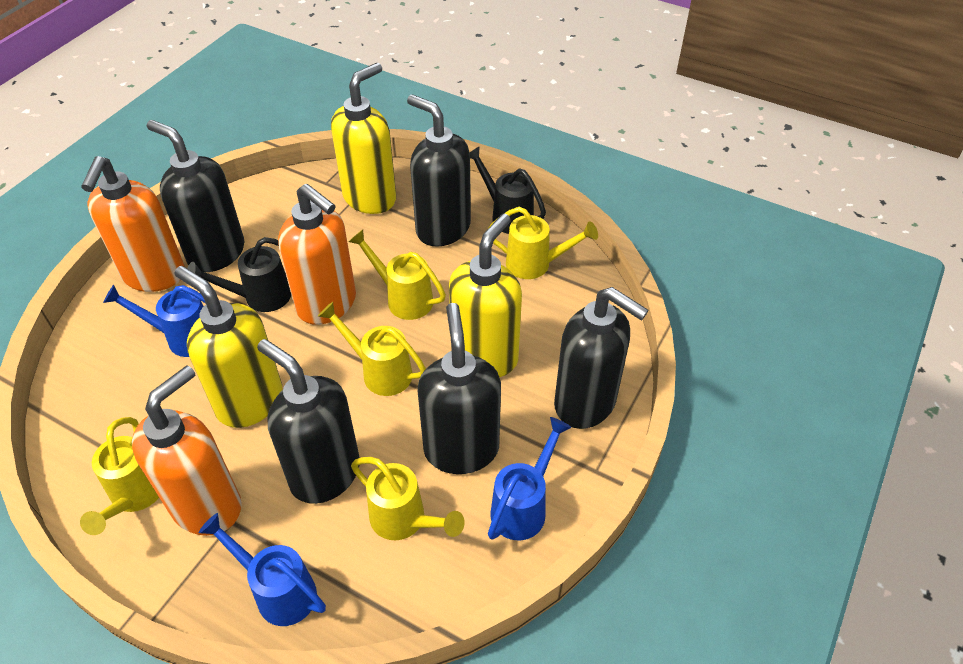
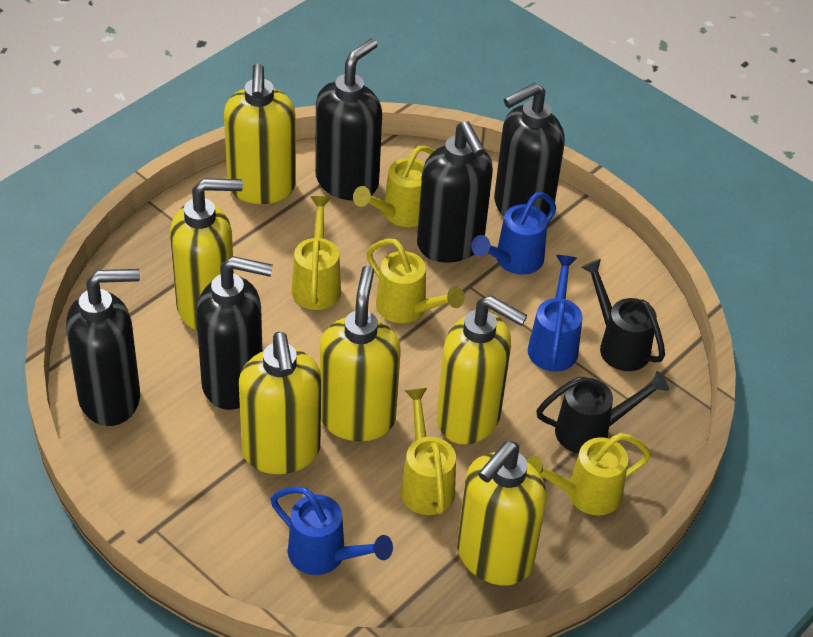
orange soap dispenser: 3 -> 0
yellow soap dispenser: 3 -> 6

